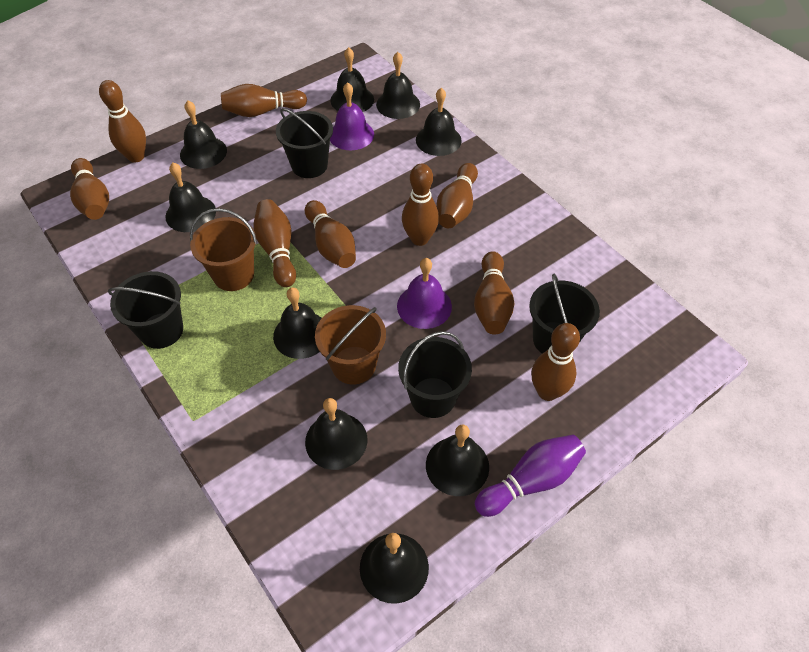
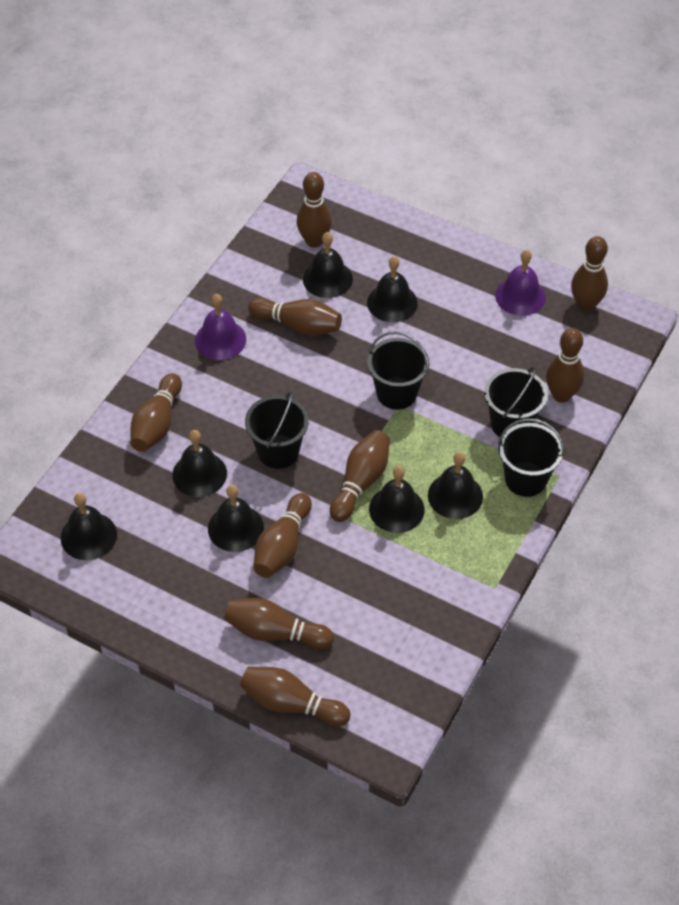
black bell: 9 -> 7
brown bucket: 2 -> 0
purple bowling pin: 1 -> 0

